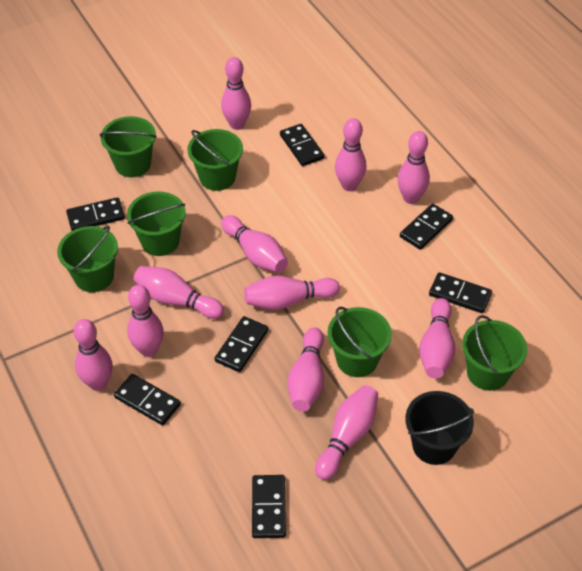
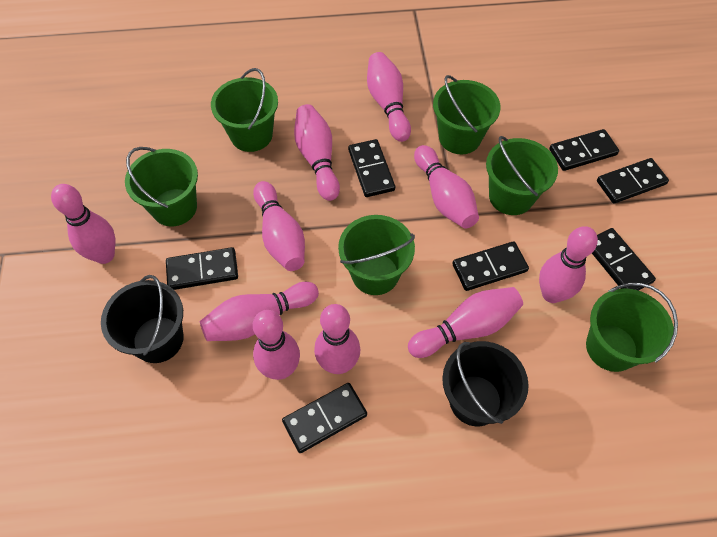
black bucket: 1 -> 2
pink bowling pin: 11 -> 10

